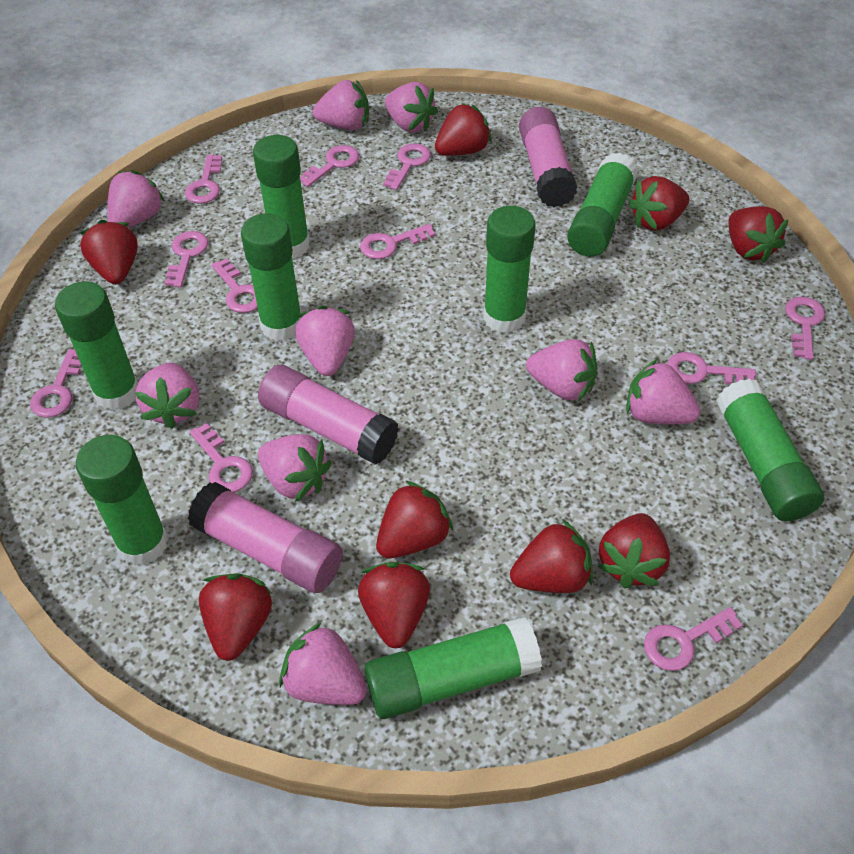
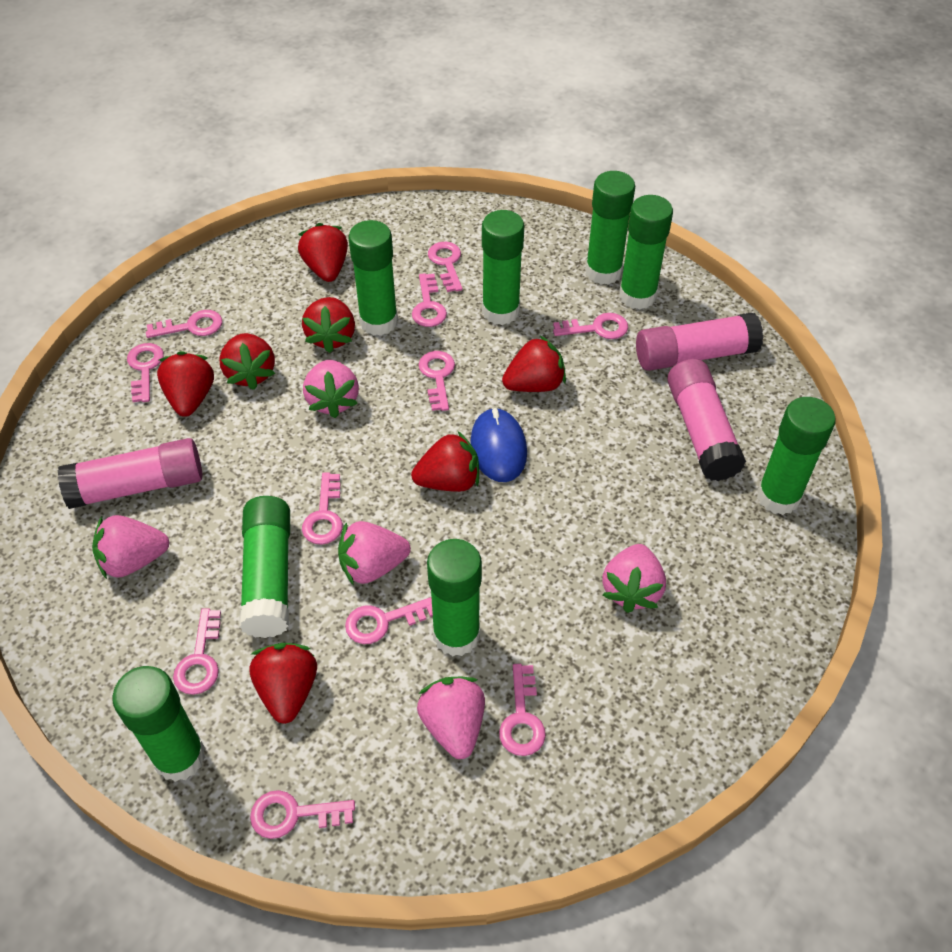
blue mouse: 0 -> 1
pink strawberry: 9 -> 5
red strawberry: 9 -> 7

